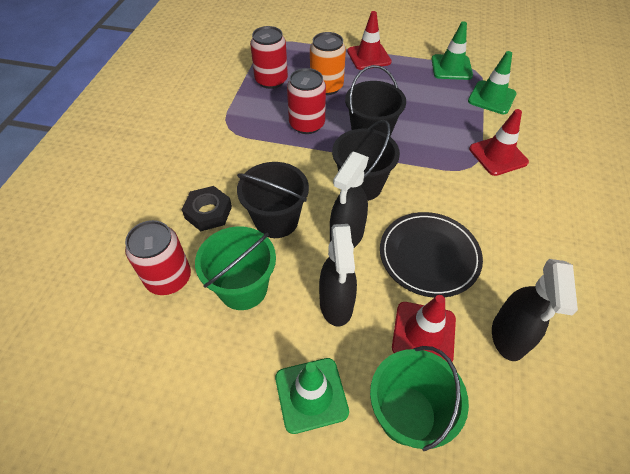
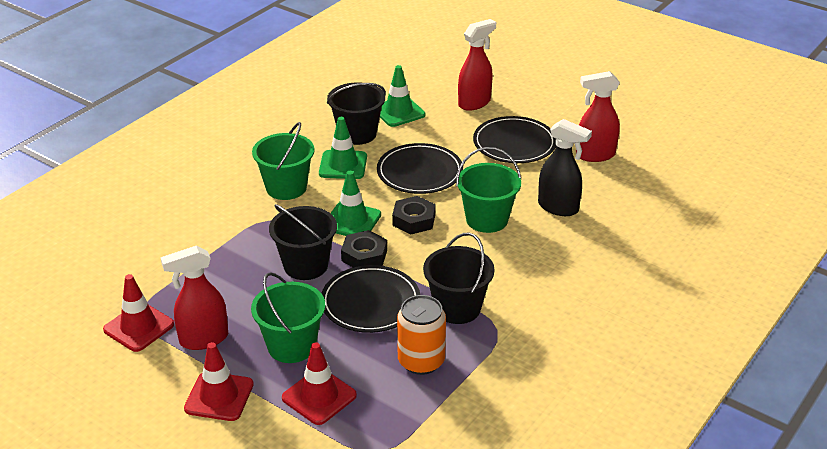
black nut: 1 -> 2
black plate: 1 -> 3
black spray bottle: 3 -> 1
green bucket: 2 -> 3
red can: 3 -> 0
red spray bottle: 0 -> 3

